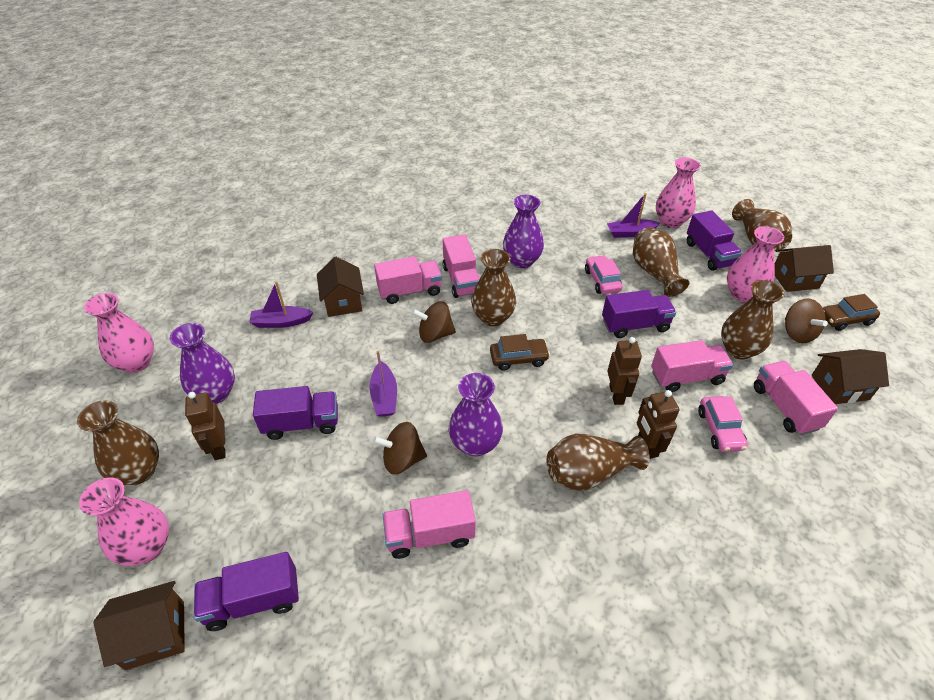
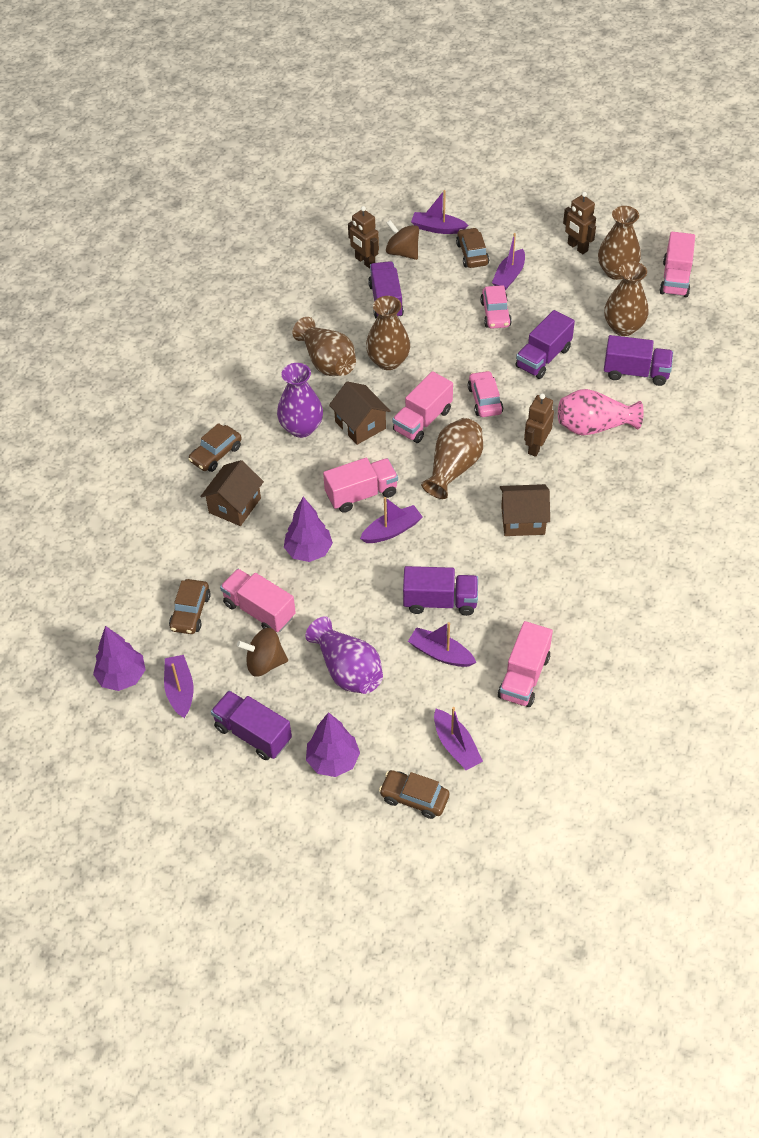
brown car: 2 -> 4
brown house: 4 -> 3
brown spinning top: 3 -> 2
brown vase: 6 -> 5
pink vase: 4 -> 1
purple boat: 3 -> 6
purple tree: 0 -> 3
purple truck: 4 -> 5
purple vase: 3 -> 2

